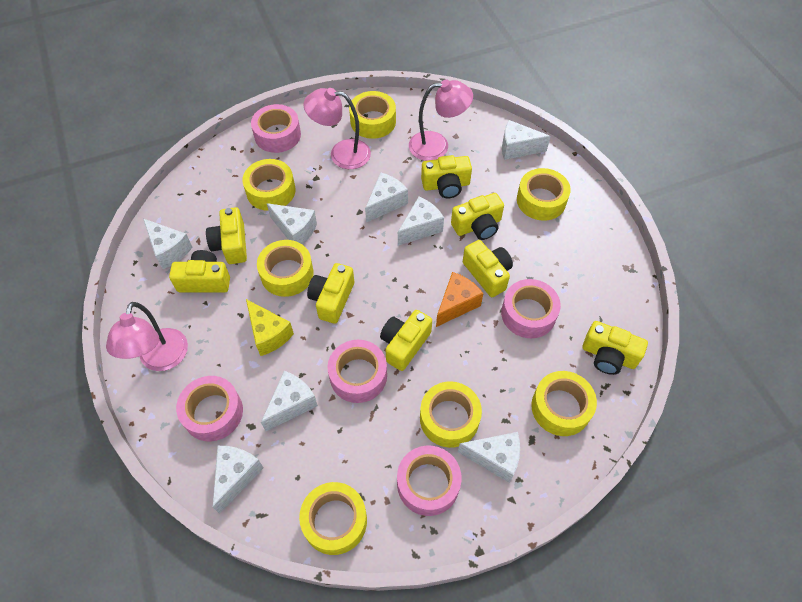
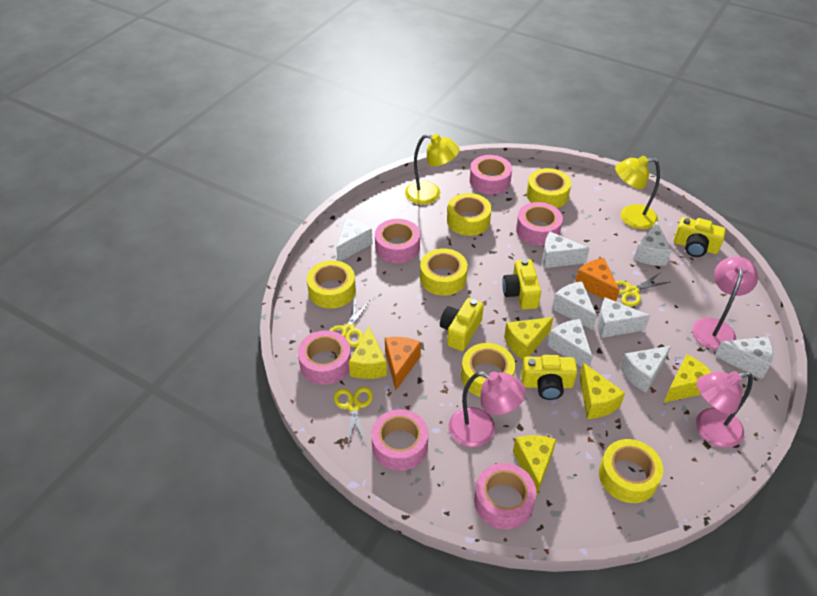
orange cheese: 1 -> 2
pink tape: 5 -> 6
yellow camera: 8 -> 4
yellow cheese: 1 -> 5
yellow lamp: 0 -> 2
yellow scissors: 0 -> 3
yellow tape: 7 -> 6

